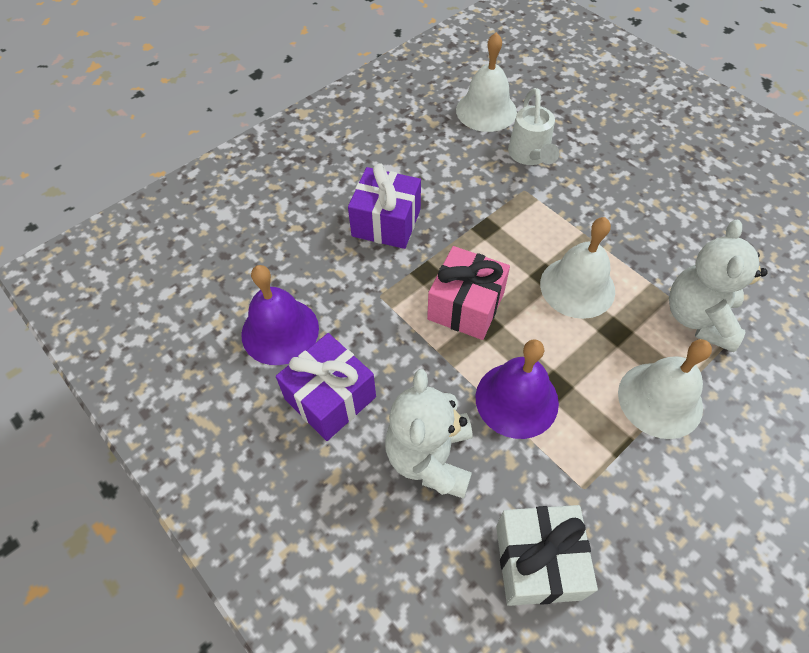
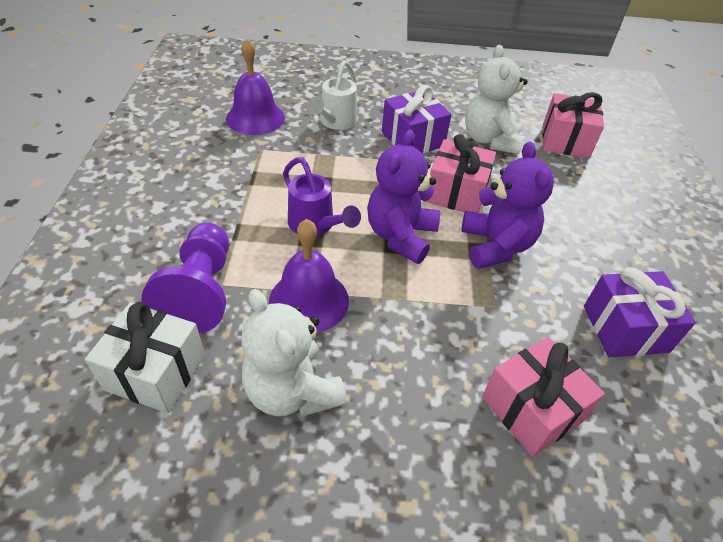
pink gift: 1 -> 3
purple pawn: 0 -> 1
purple teddy bear: 0 -> 2
purple watering can: 0 -> 1
white bell: 3 -> 0

